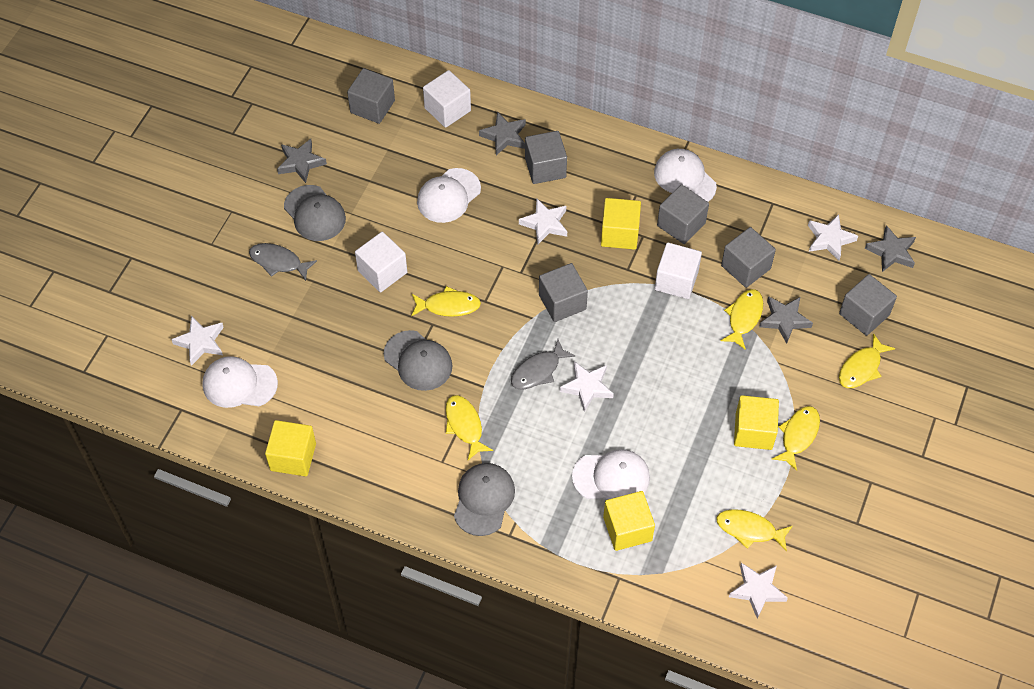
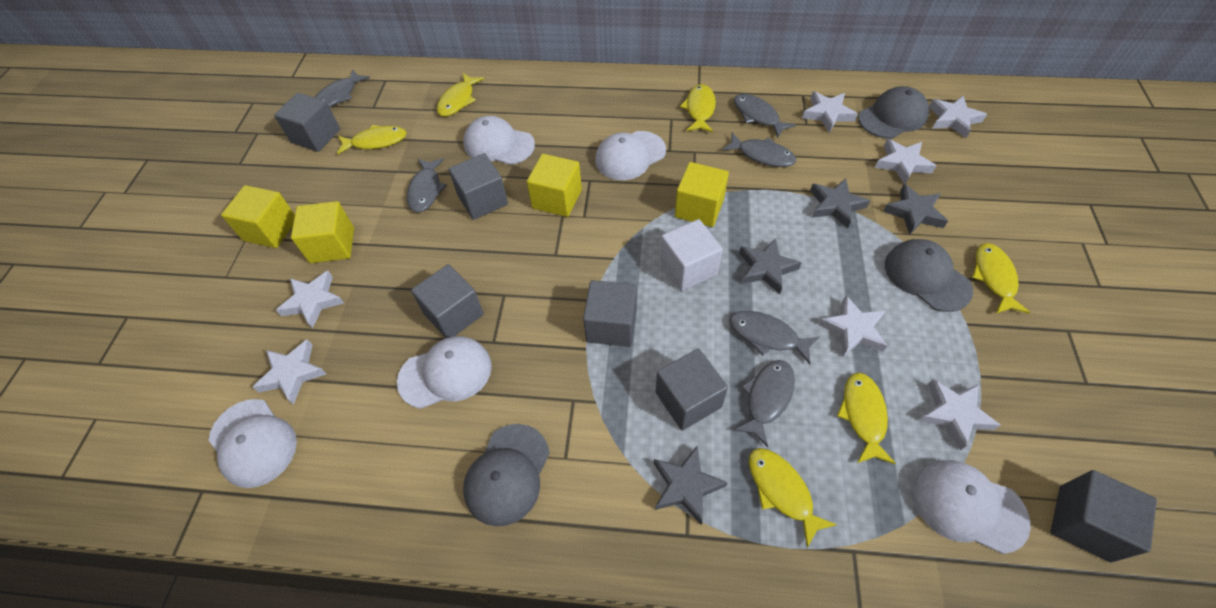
grey fish: 2 -> 6
white cap: 4 -> 5
white cube: 3 -> 1
white star: 5 -> 7

